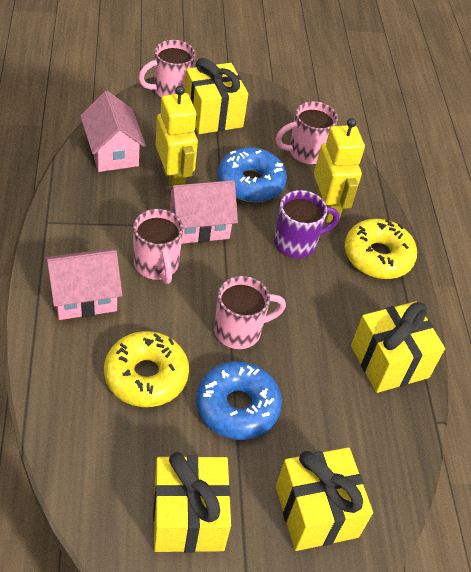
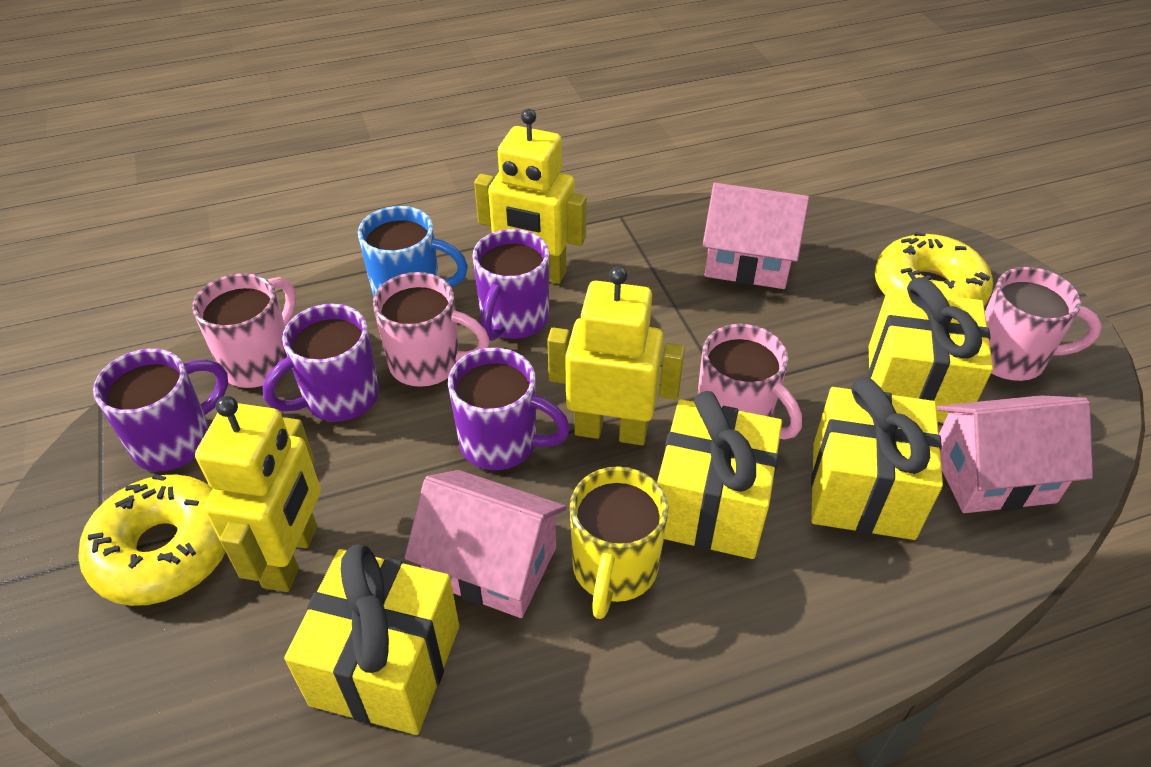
blue donut: 2 -> 0
blue mug: 0 -> 1
purple mug: 1 -> 4
yellow mug: 0 -> 1
yellow robot: 2 -> 3

